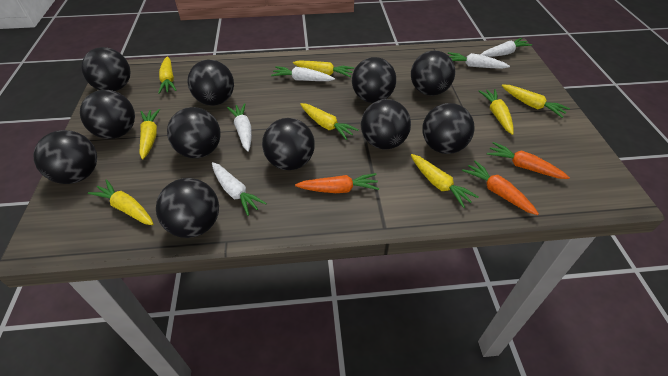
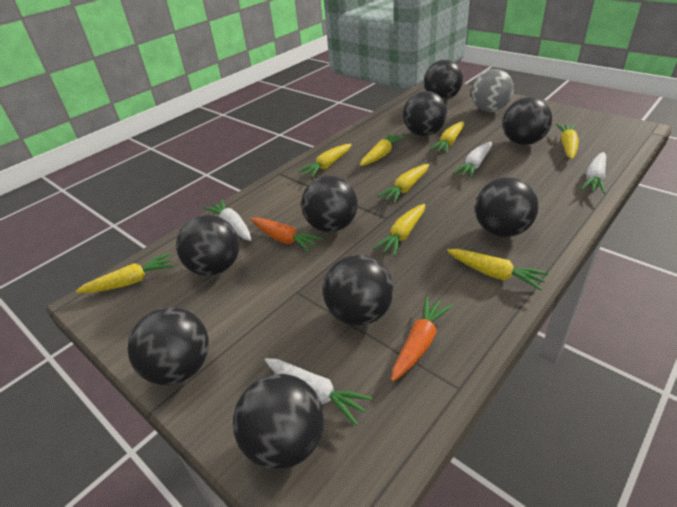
black ball: 11 -> 9
grey ball: 0 -> 1
orange carrot: 3 -> 2
white carrot: 5 -> 4

